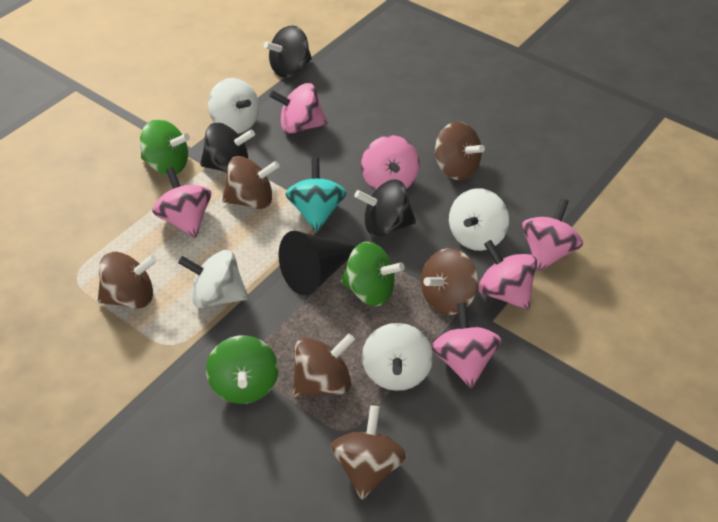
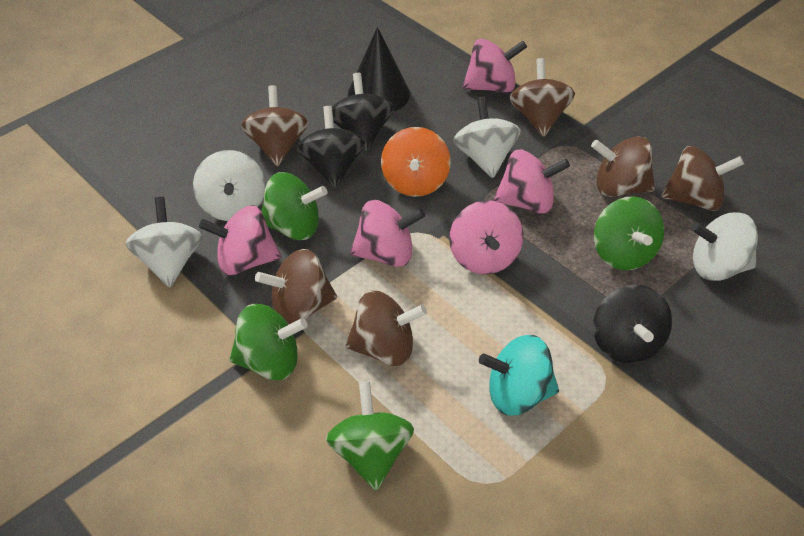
green spinning top: 3 -> 4
orange spinning top: 0 -> 1
pink spinning top: 6 -> 5

